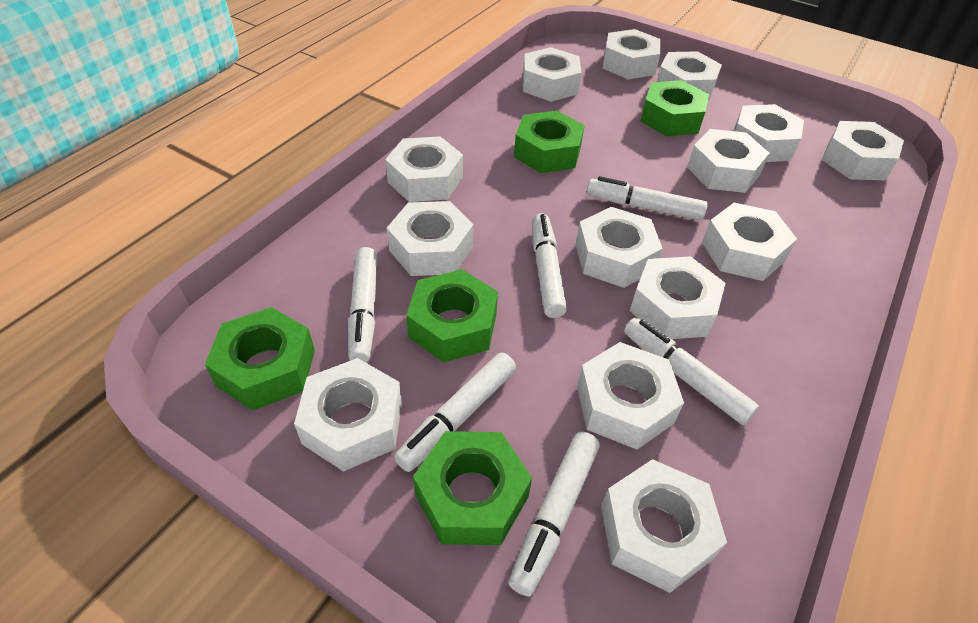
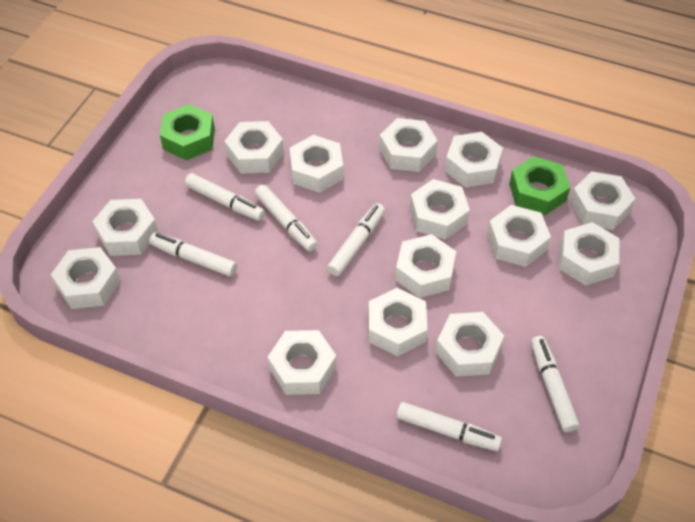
green nut: 5 -> 2

